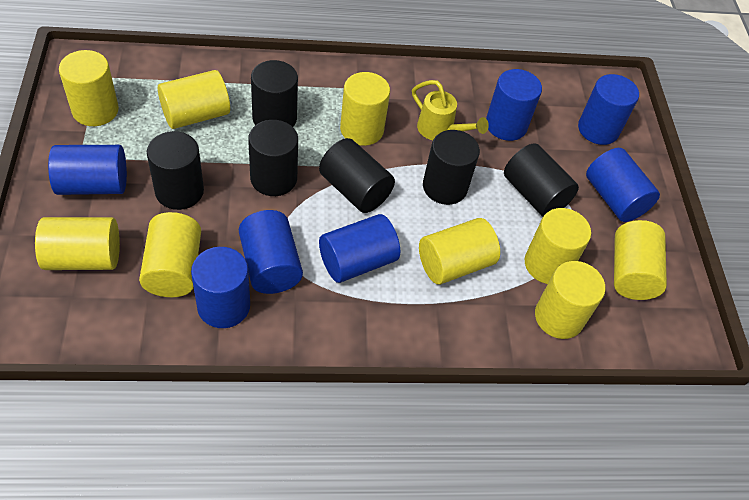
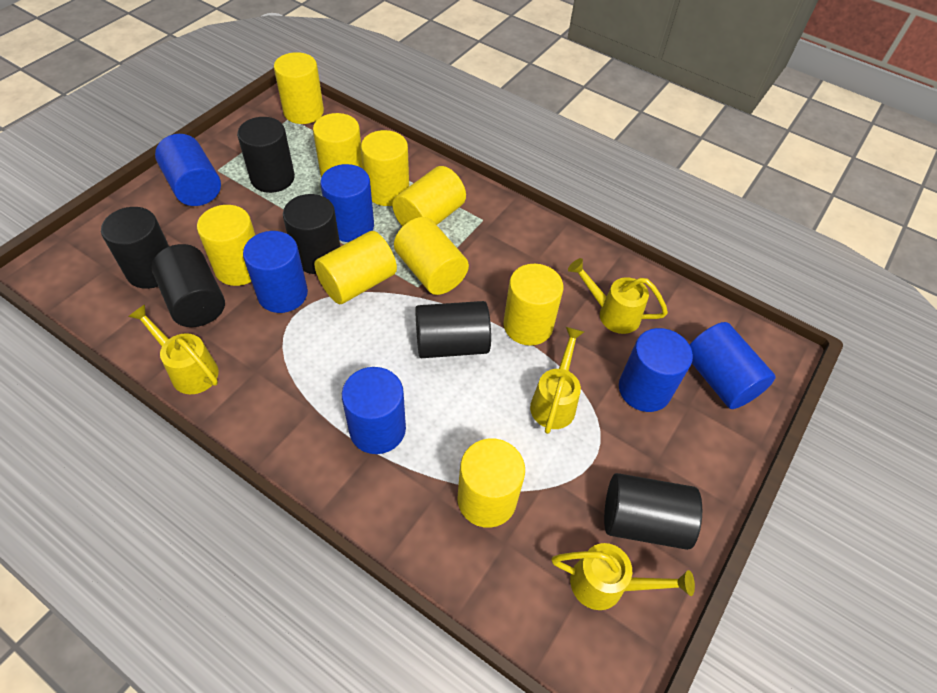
blue cylinder: 7 -> 6
yellow watering can: 1 -> 4

